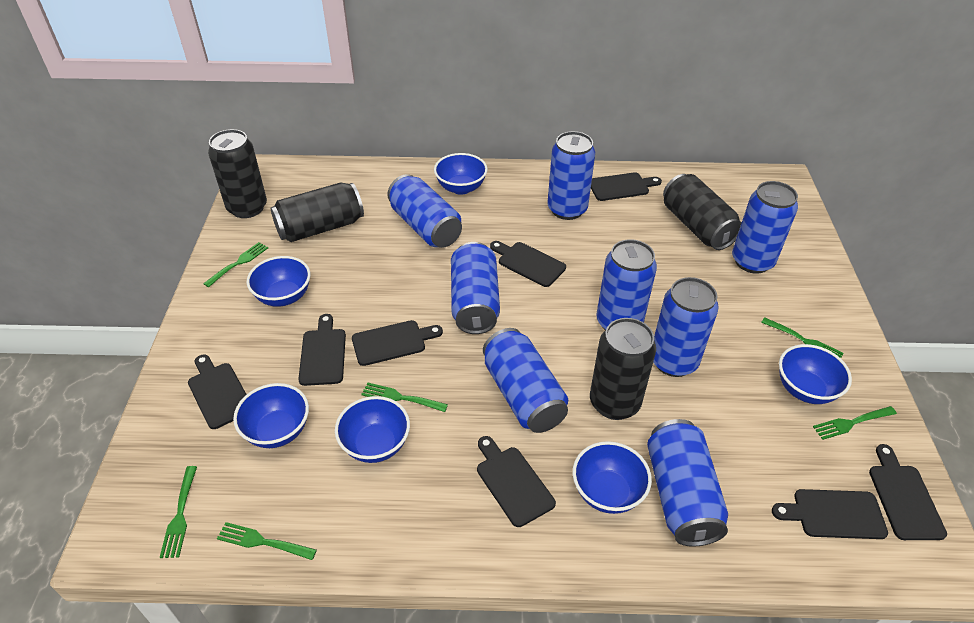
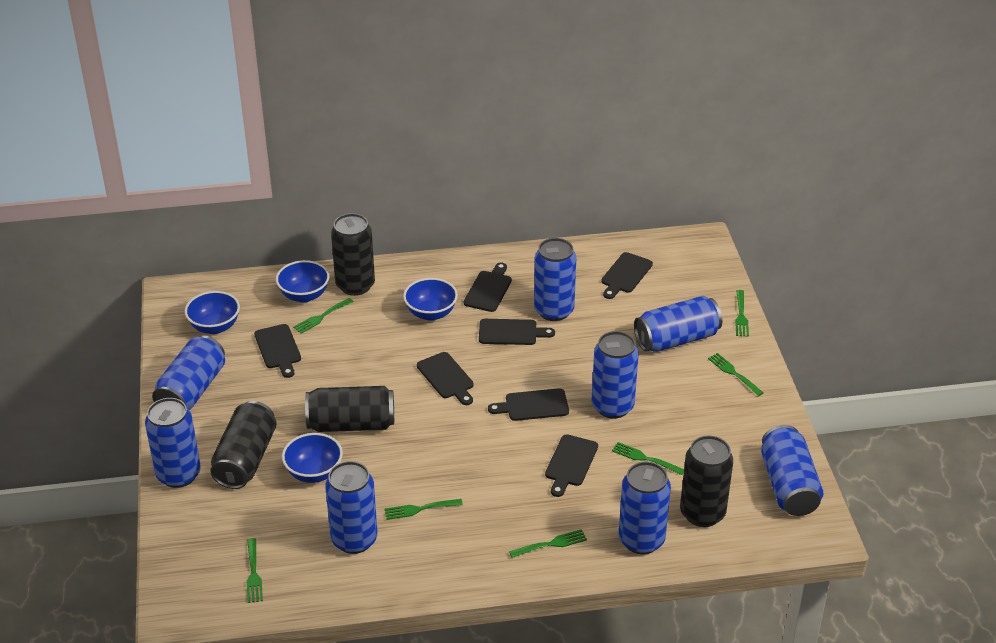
black cutting board: 8 -> 7
blue bowl: 6 -> 4
green fork: 6 -> 7

